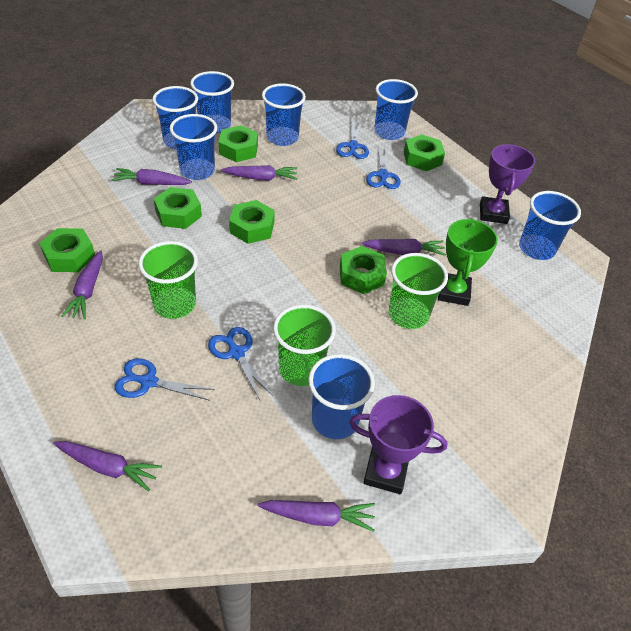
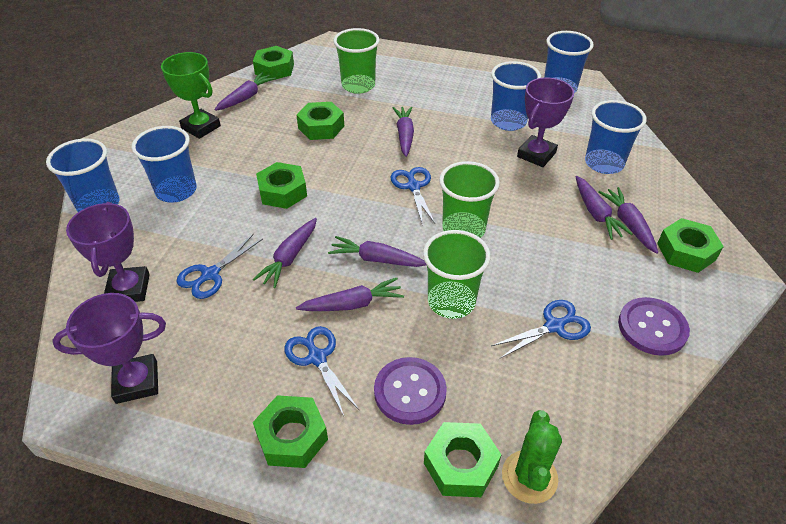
blue cup: 7 -> 5
green cactus: 0 -> 1
purple button: 0 -> 2
purple carrot: 6 -> 7
purple trophy: 2 -> 3

